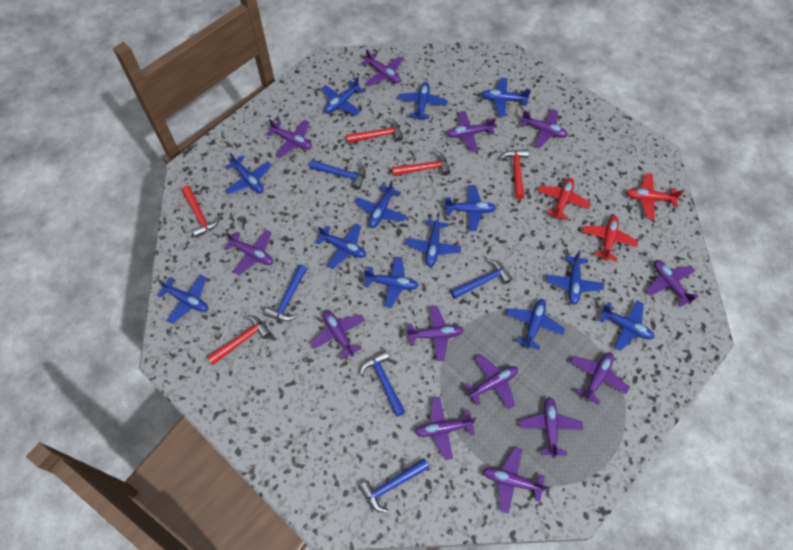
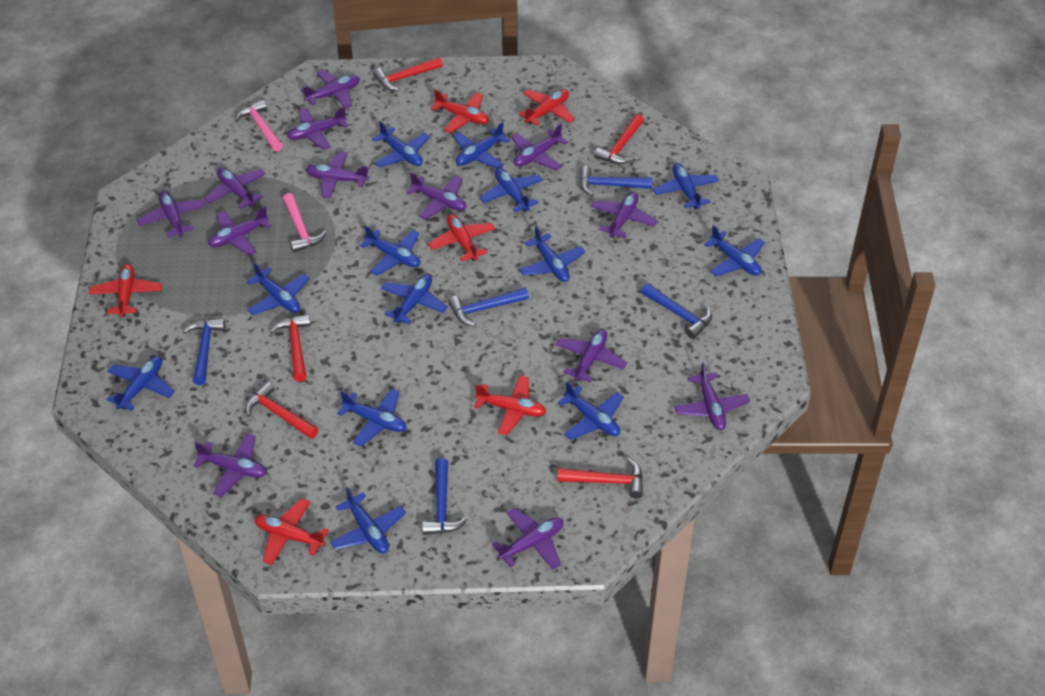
pink hammer: 0 -> 2
red plane: 3 -> 6

